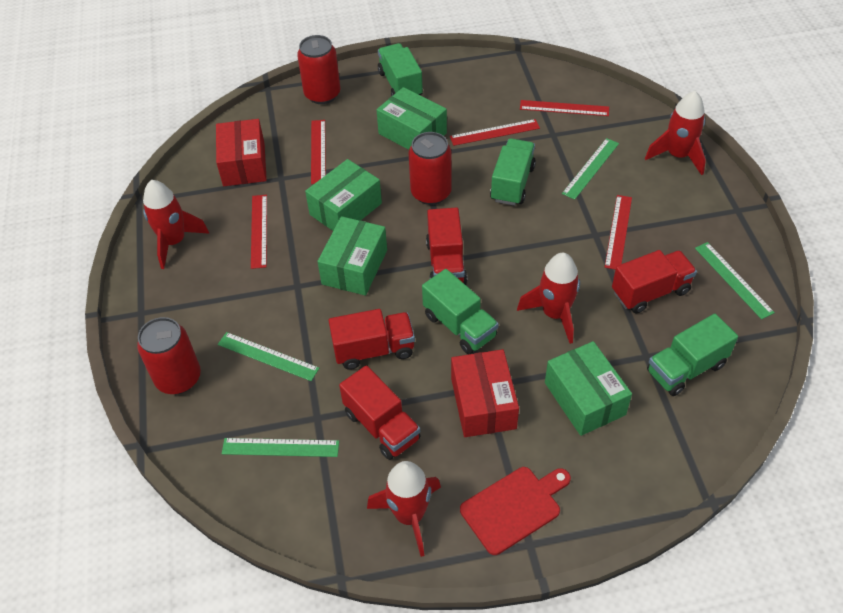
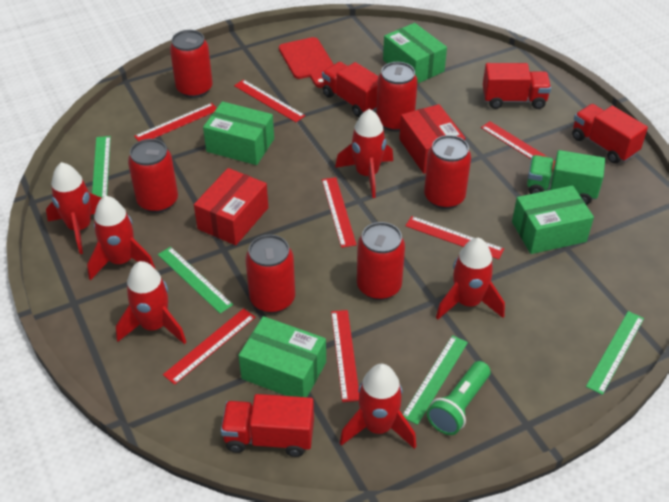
green flashlight: 0 -> 1
green truck: 4 -> 1
red can: 3 -> 6
red rocket: 4 -> 6
red ruler: 5 -> 7

